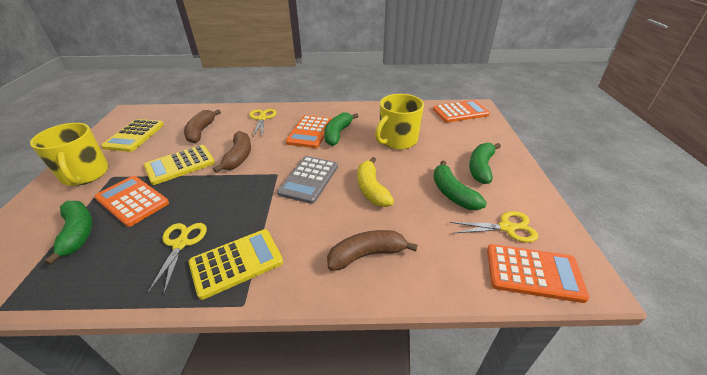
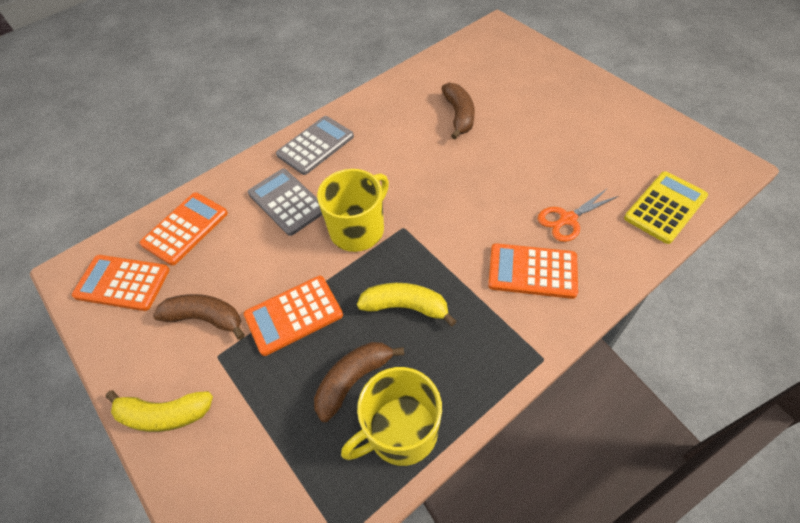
green banana: 4 -> 0
grey calculator: 1 -> 2
orange scissors: 0 -> 1
yellow banana: 1 -> 2
yellow calculator: 3 -> 1
yellow scissors: 3 -> 0

